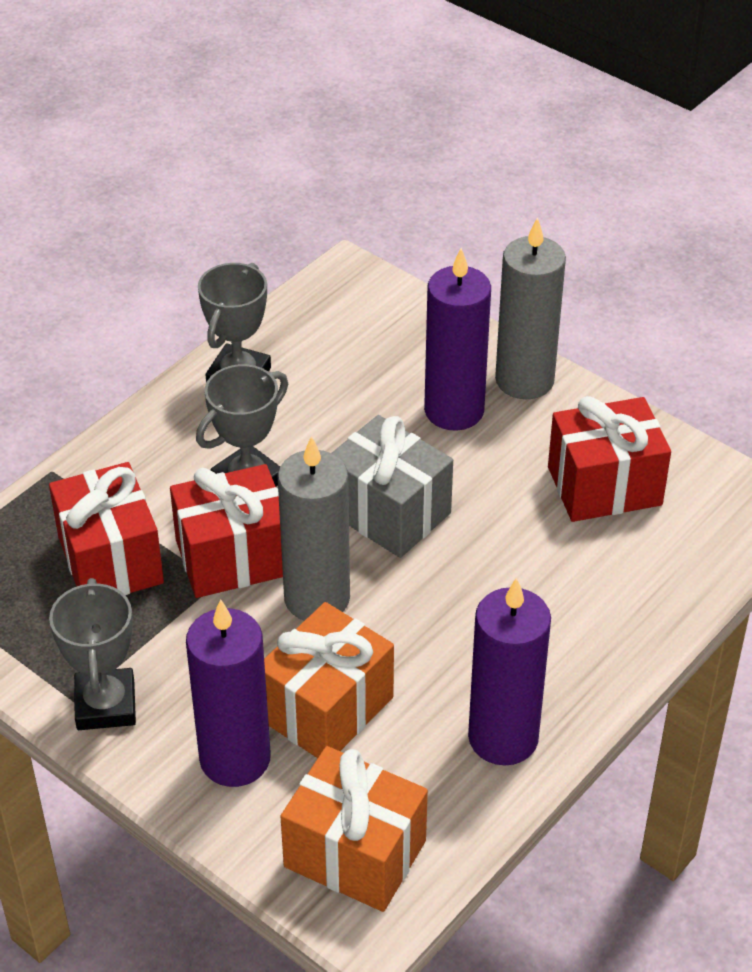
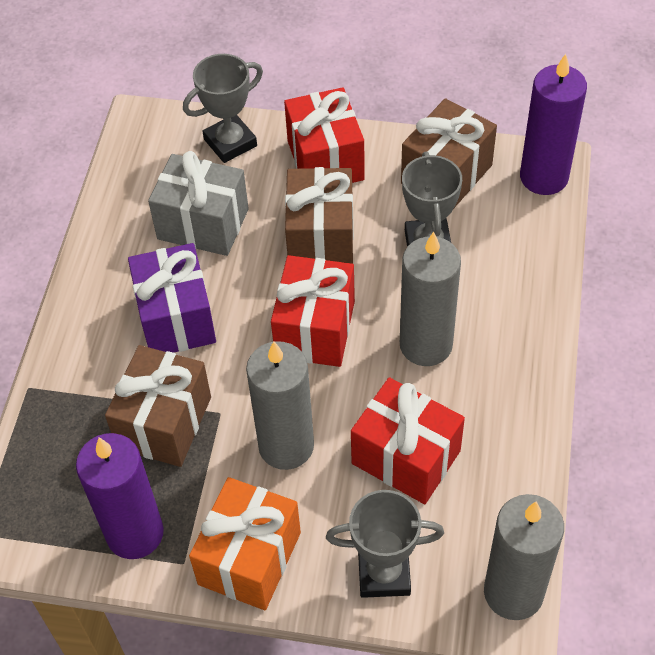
brown gift: 0 -> 3
grey candle: 2 -> 3
orange gift: 2 -> 1
purple candle: 3 -> 2
purple gift: 0 -> 1

